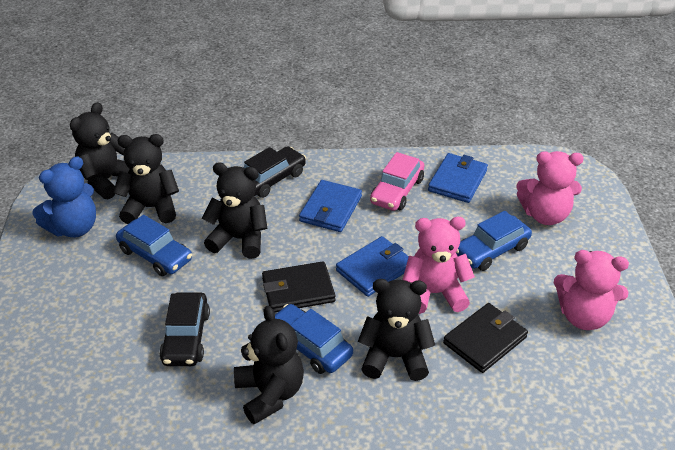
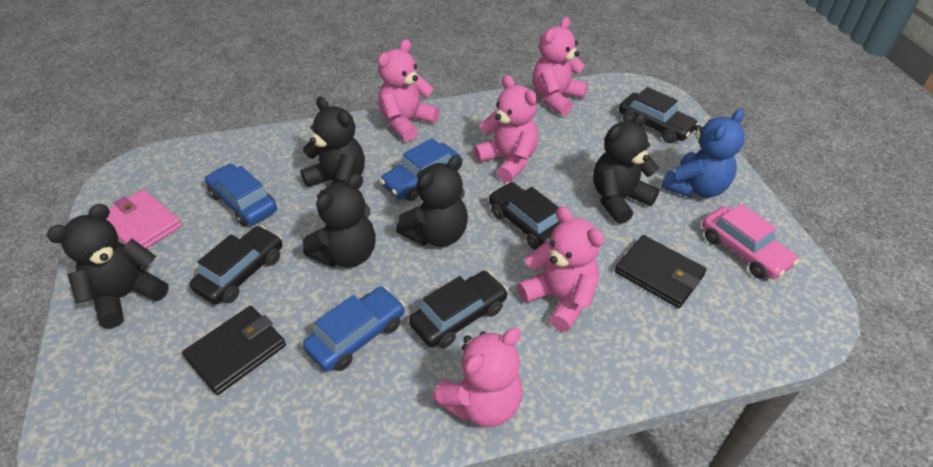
black car: 2 -> 4
blue wallet: 3 -> 0
pink teddy bear: 3 -> 5
pink wallet: 0 -> 1

